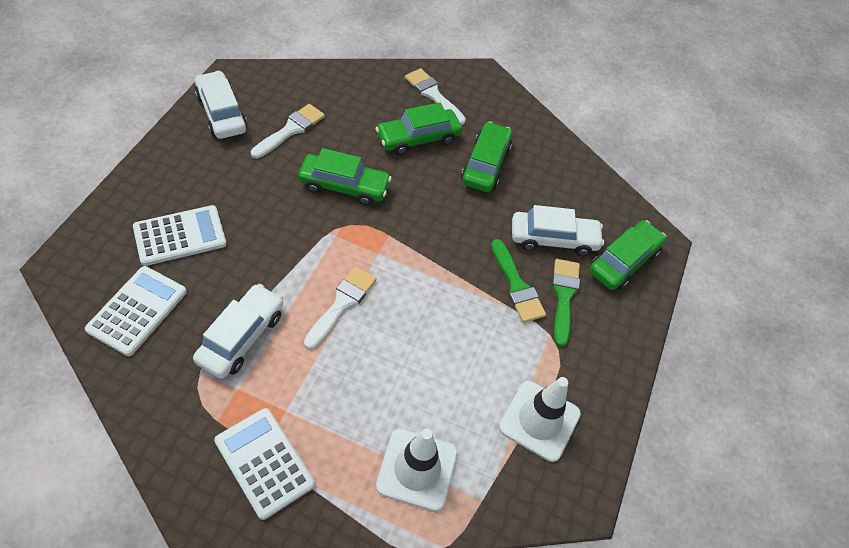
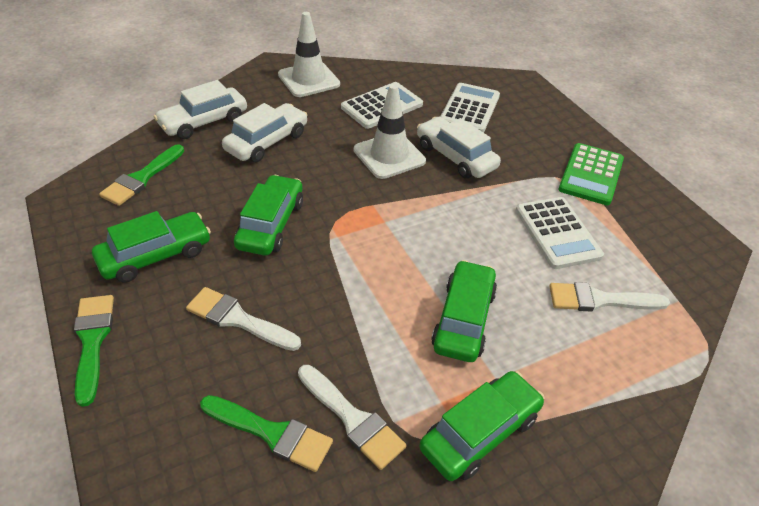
green brush: 2 -> 3
green calculator: 0 -> 1

